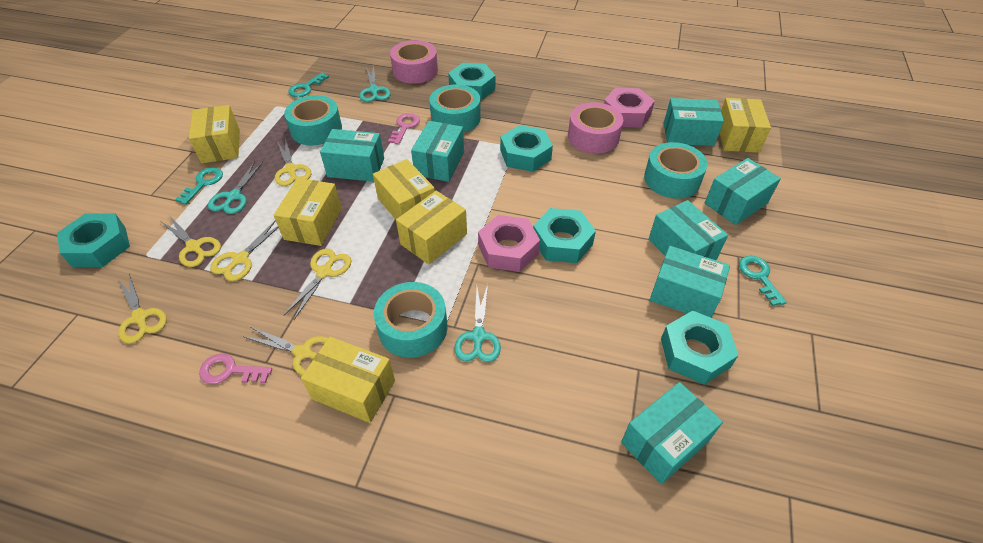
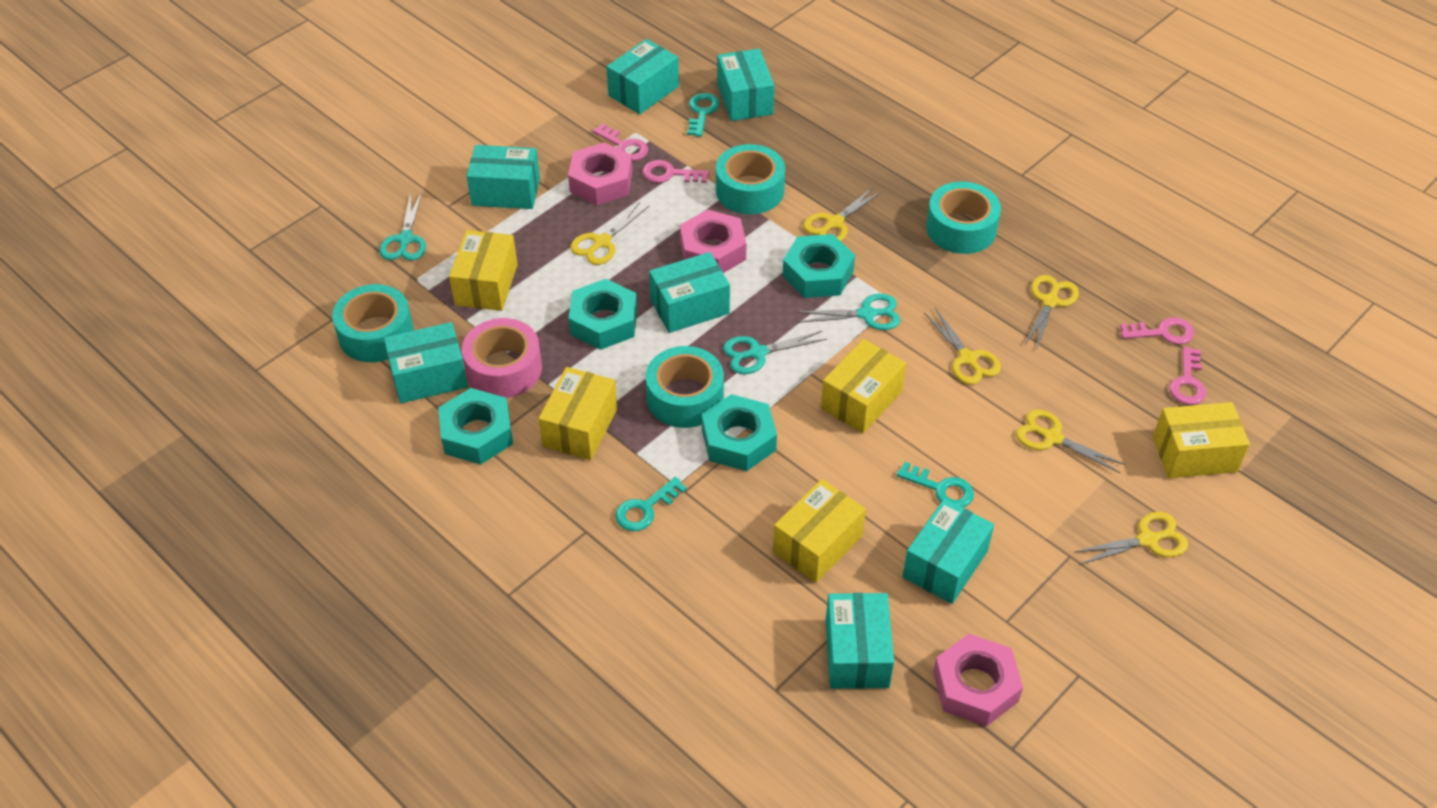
pink key: 2 -> 4
pink nut: 2 -> 3
pink tape: 2 -> 1
turquoise nut: 5 -> 4
yellow box: 6 -> 5

